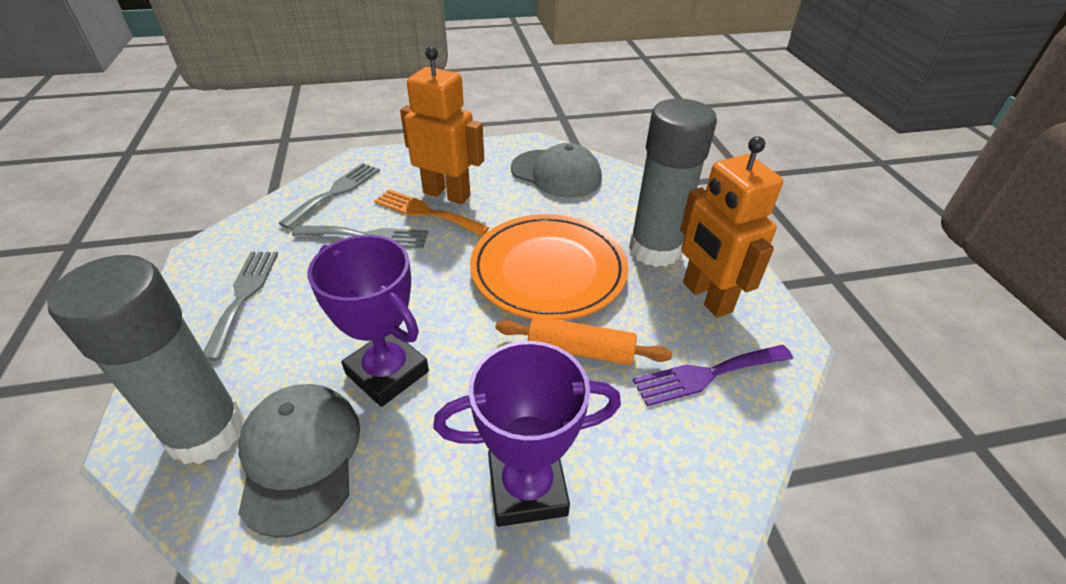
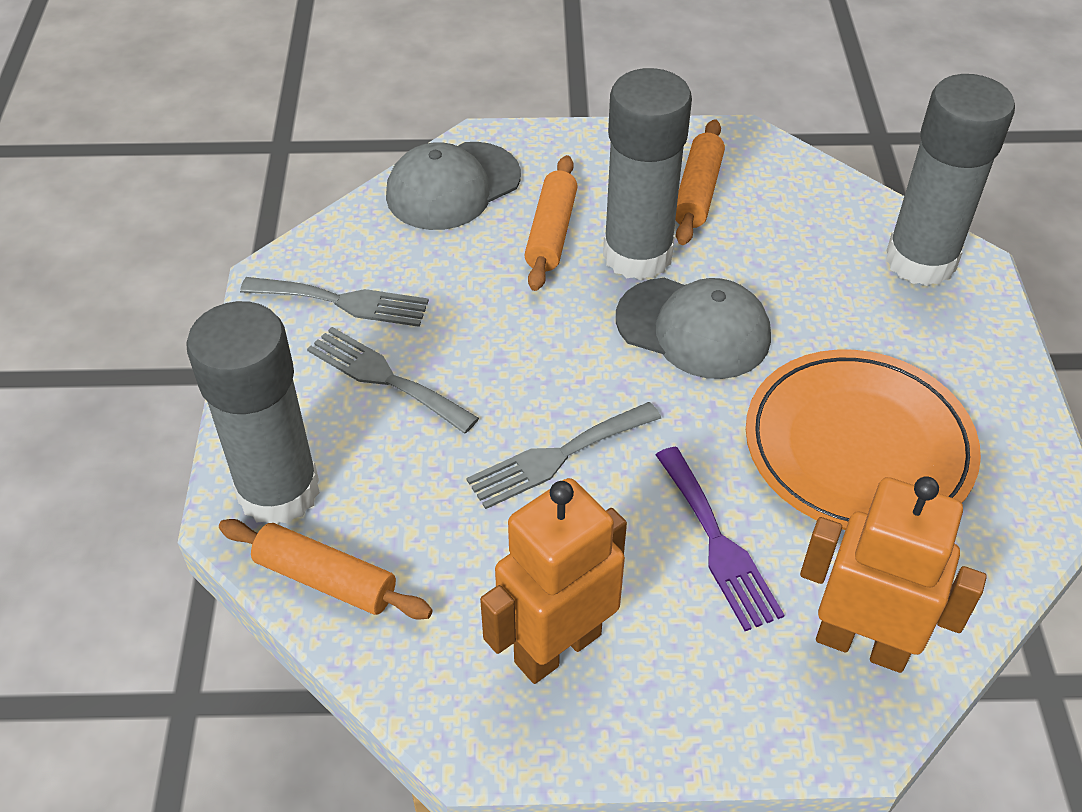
grey glue stick: 2 -> 3
orange fork: 1 -> 0
orange rolling pin: 1 -> 3
purple trophy: 2 -> 0

